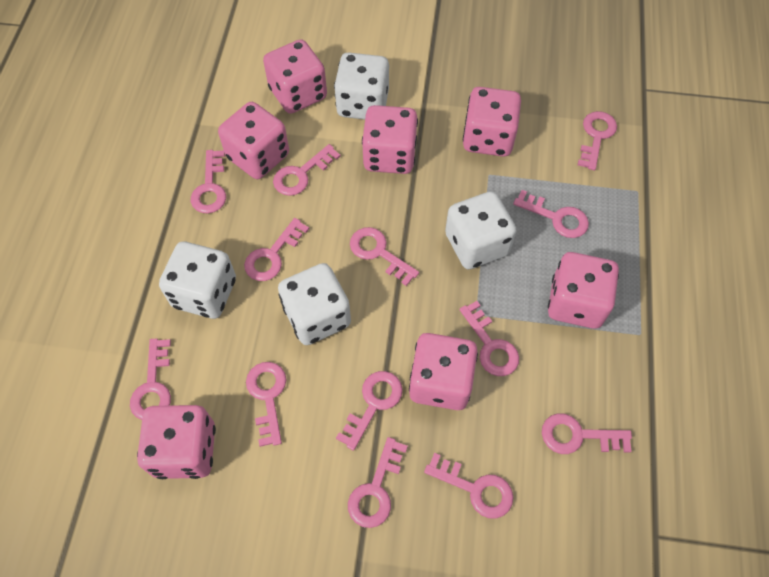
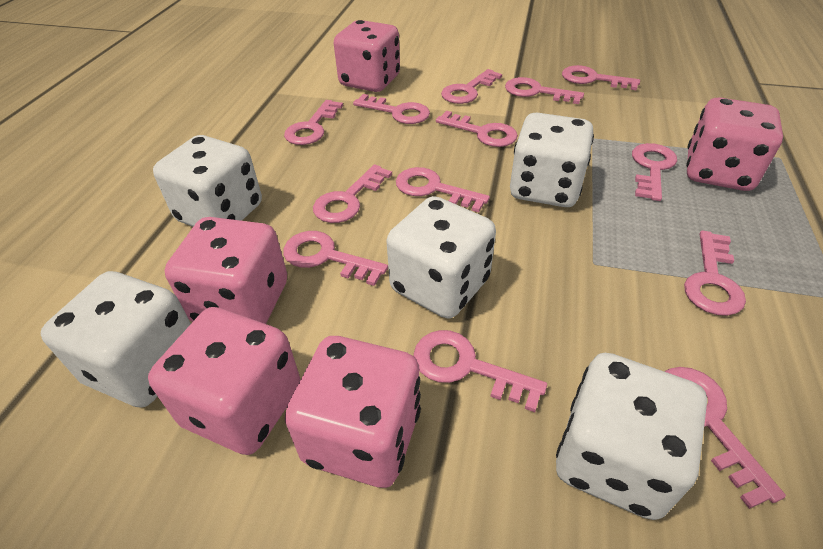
pink dice: 7 -> 5
white dice: 4 -> 5

